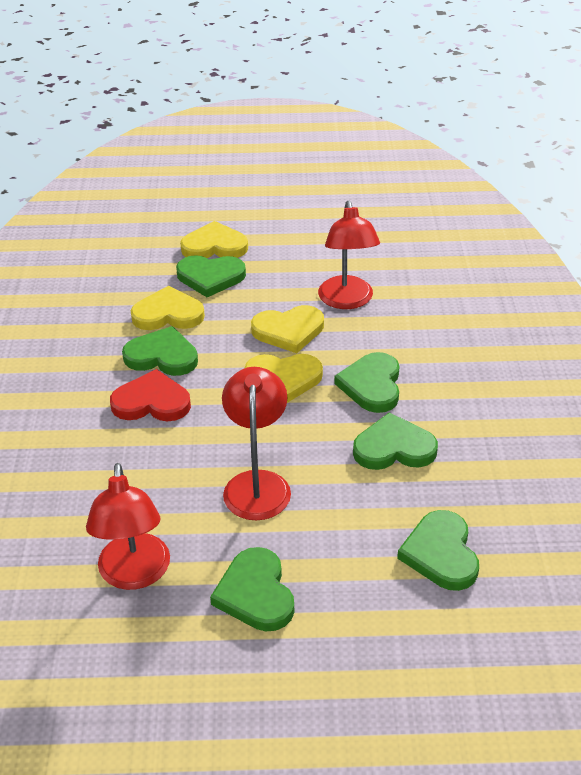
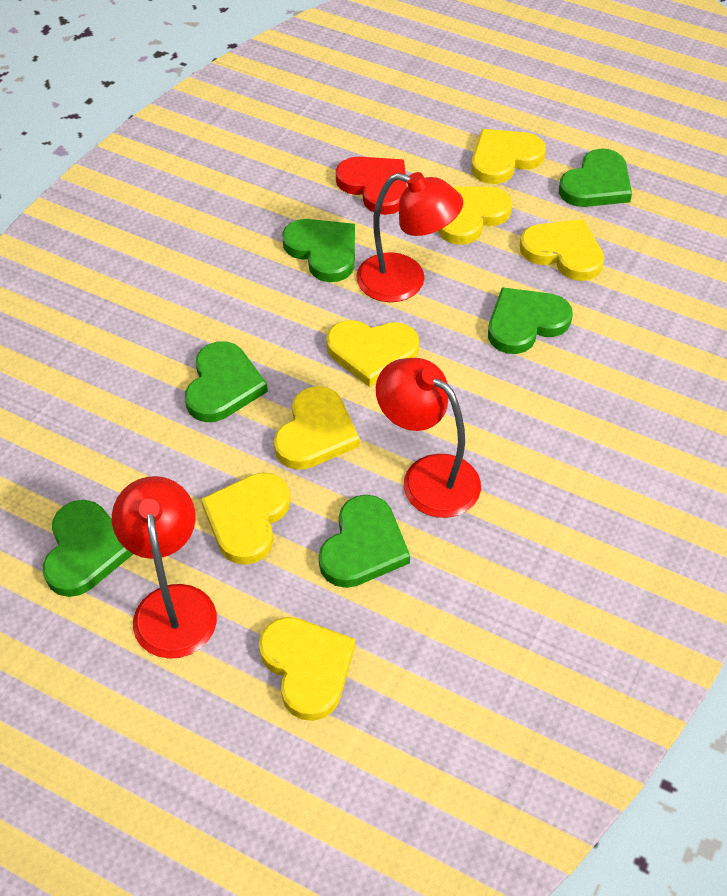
yellow heart: 4 -> 7

